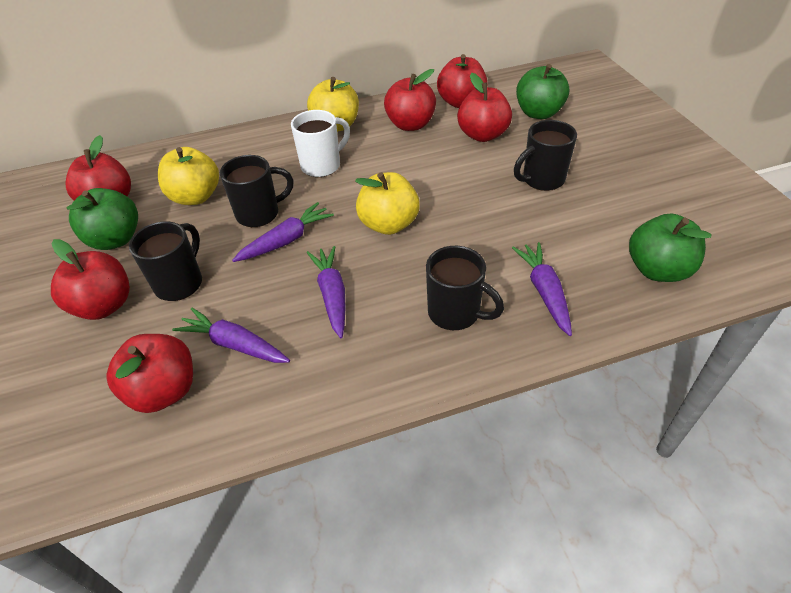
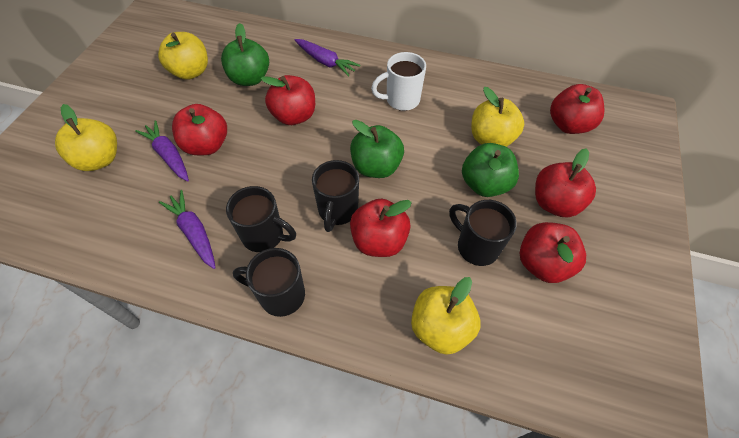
purple carrot: 4 -> 3
yellow apple: 3 -> 4

